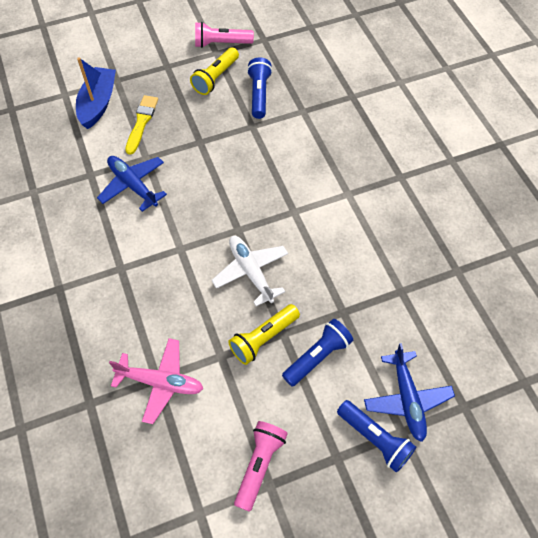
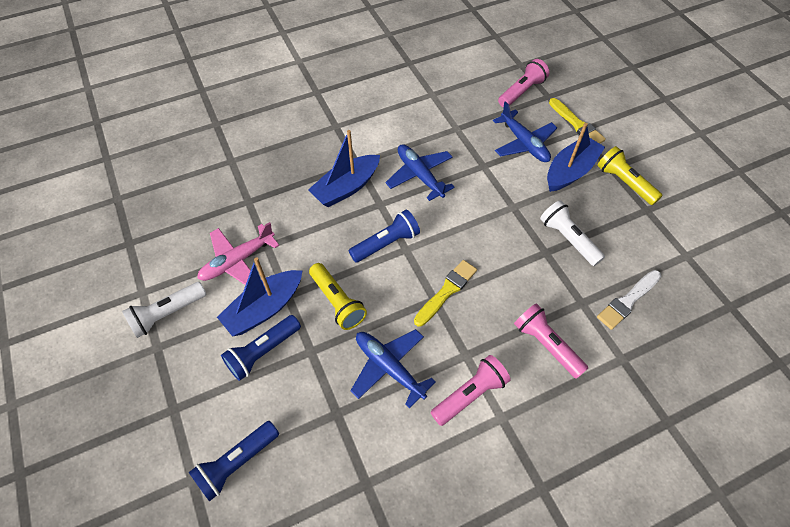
blue boat: 1 -> 3
blue plane: 2 -> 3
pink flashlight: 2 -> 3
white brush: 0 -> 1
white flashlight: 0 -> 2
white plane: 1 -> 0
yellow brush: 1 -> 2

